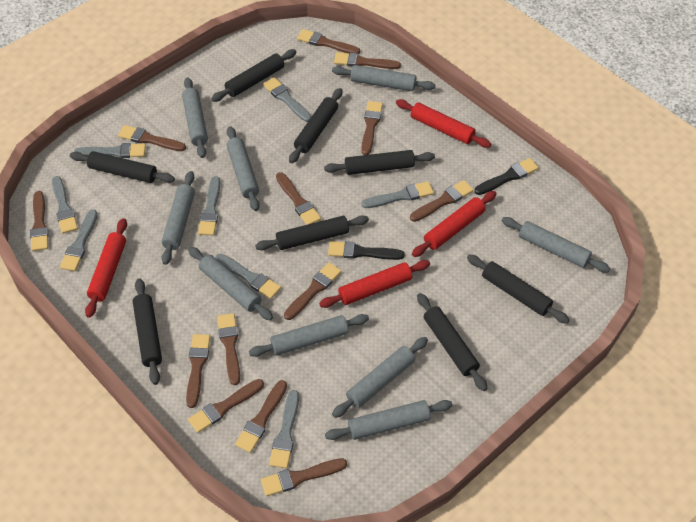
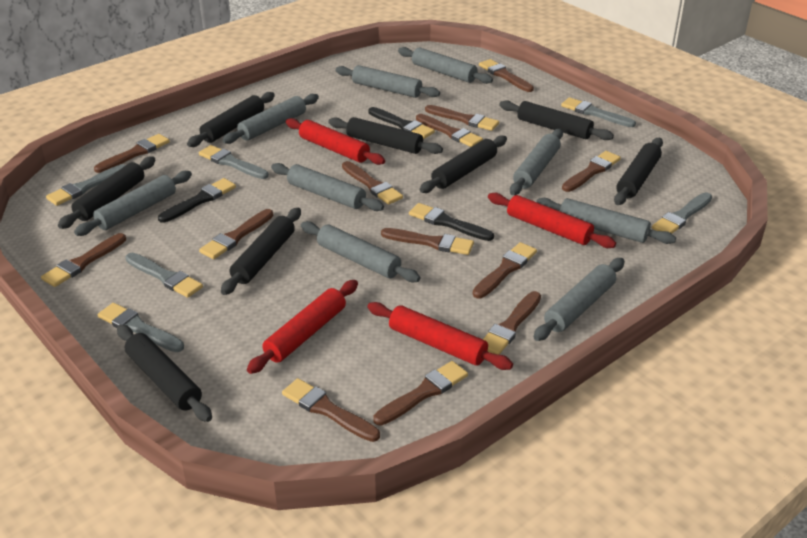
black brush: 2 -> 3
grey brush: 8 -> 6

